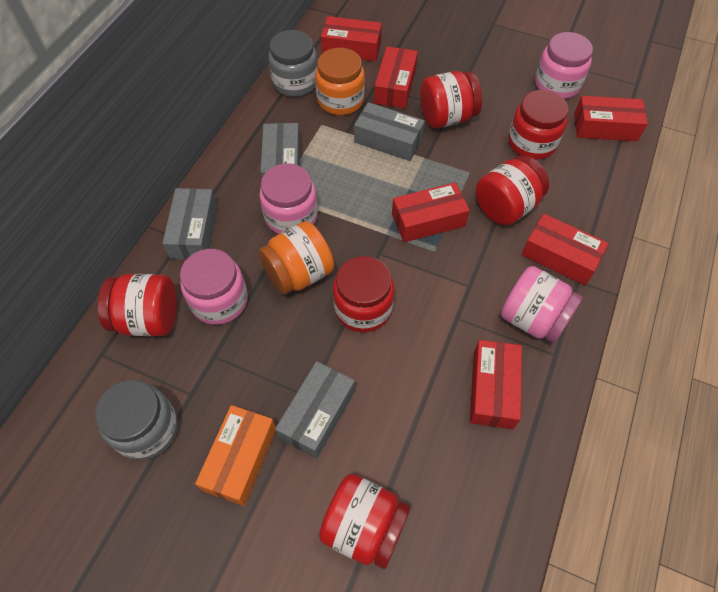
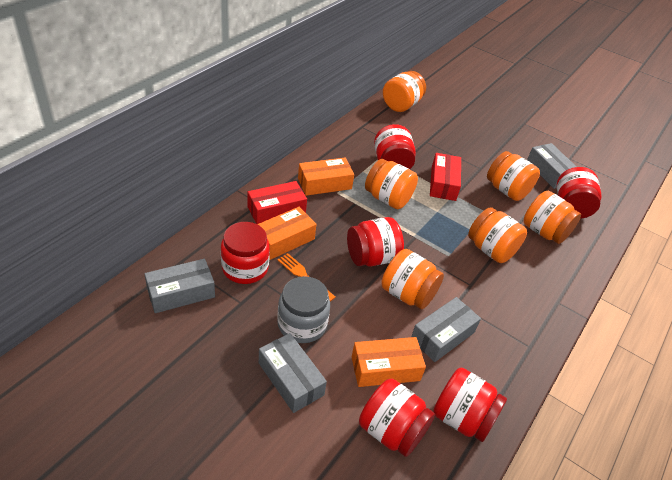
grey jar: 2 -> 1
orange box: 1 -> 3
orange fork: 0 -> 1
orange jar: 2 -> 6
pink jar: 4 -> 0
red box: 6 -> 2

